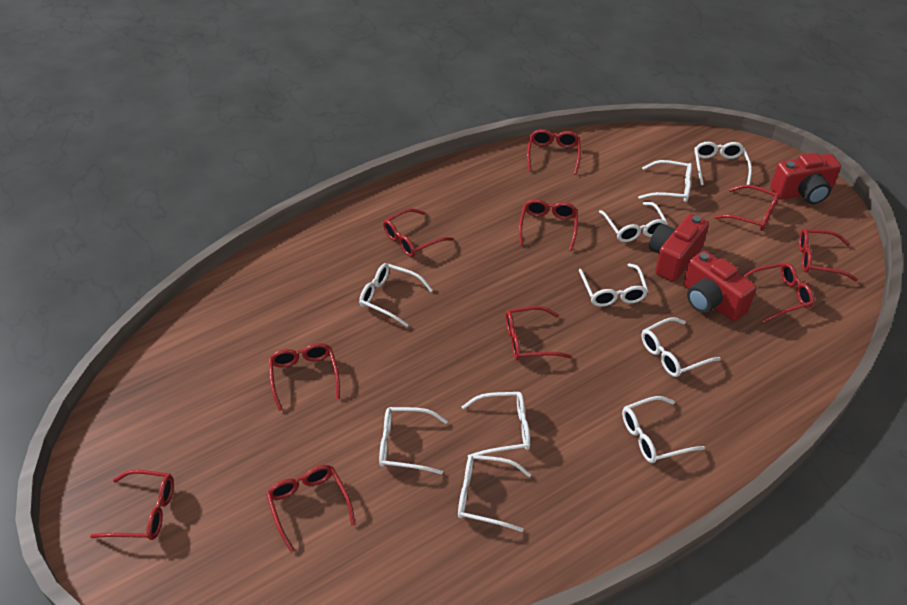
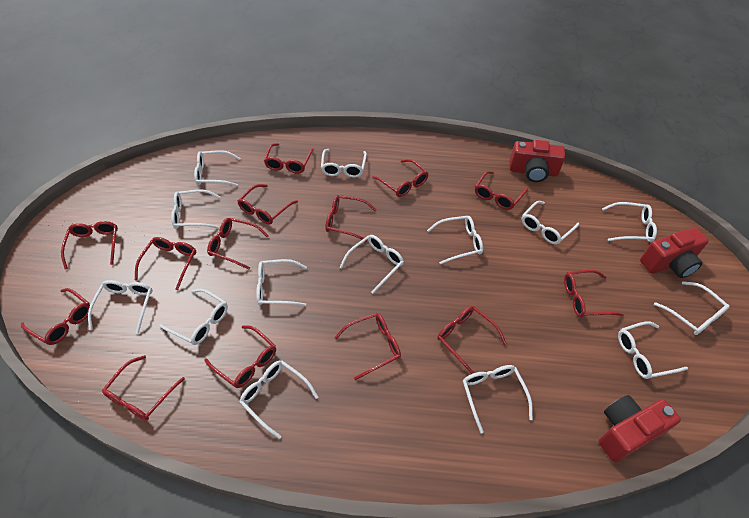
red glasses: 10 -> 14
white glasses: 10 -> 14

